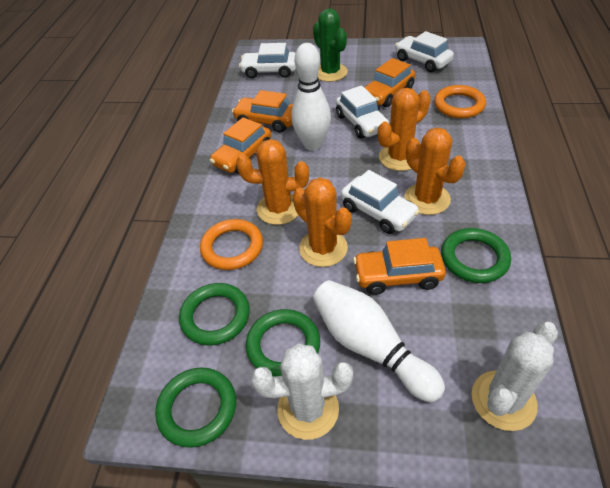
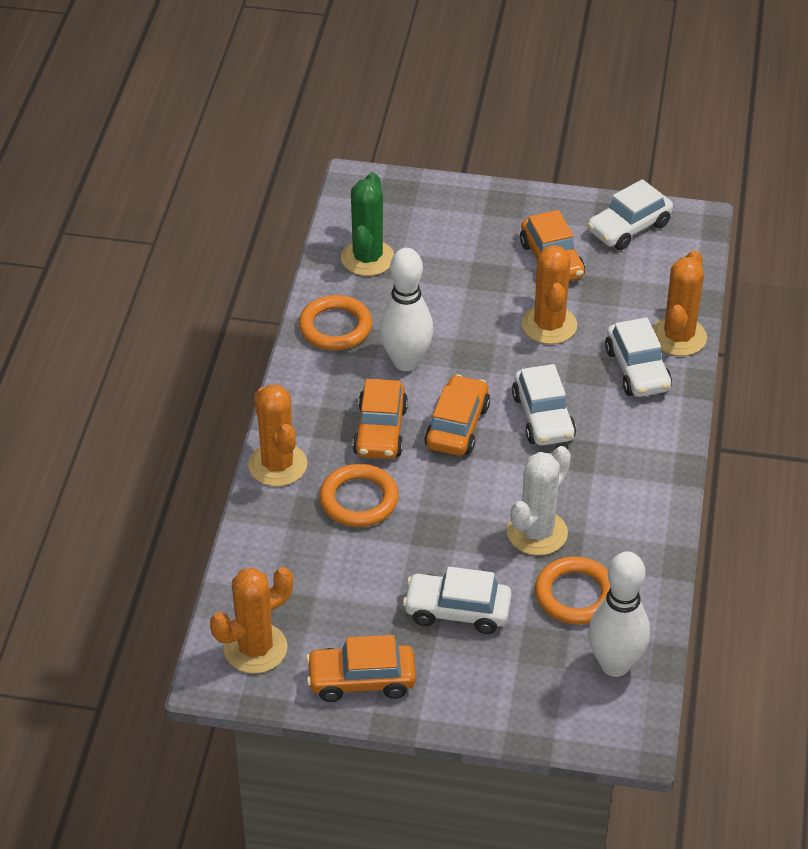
green ring: 4 -> 0
orange ring: 2 -> 3
white cactus: 2 -> 1

